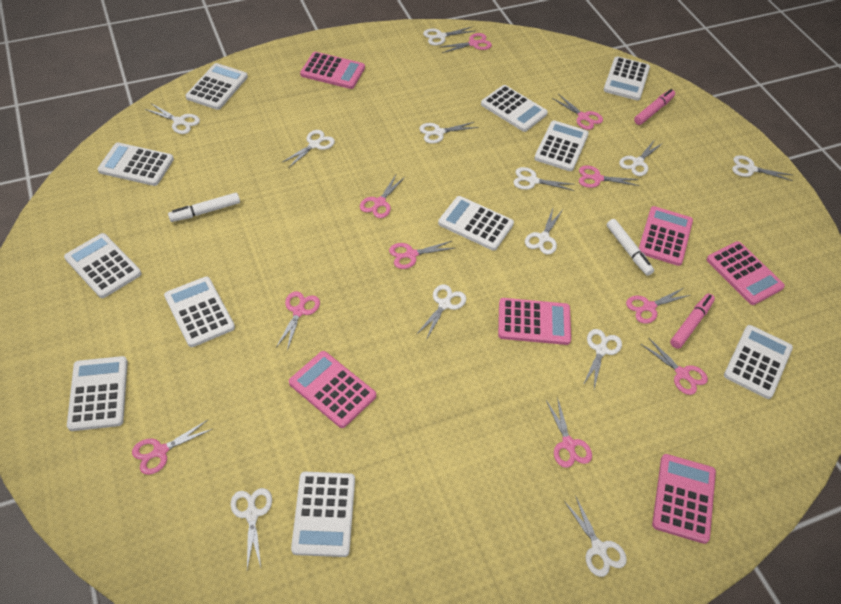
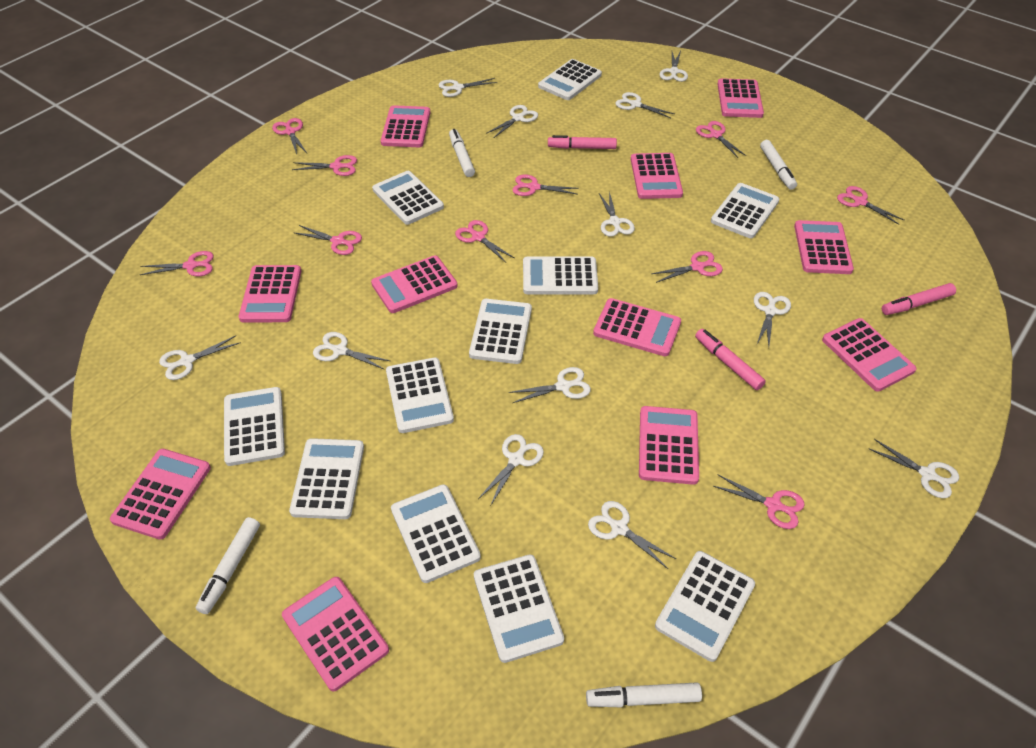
pink calculator: 6 -> 11
pink marker: 2 -> 3
white marker: 2 -> 4

